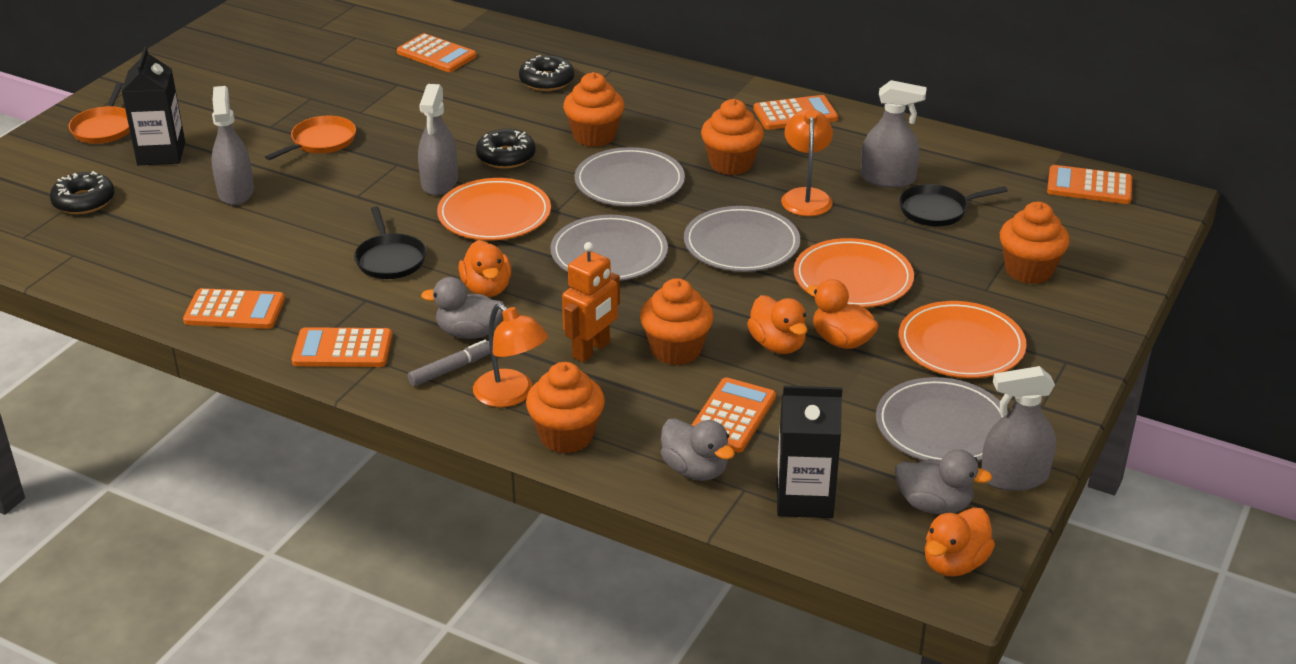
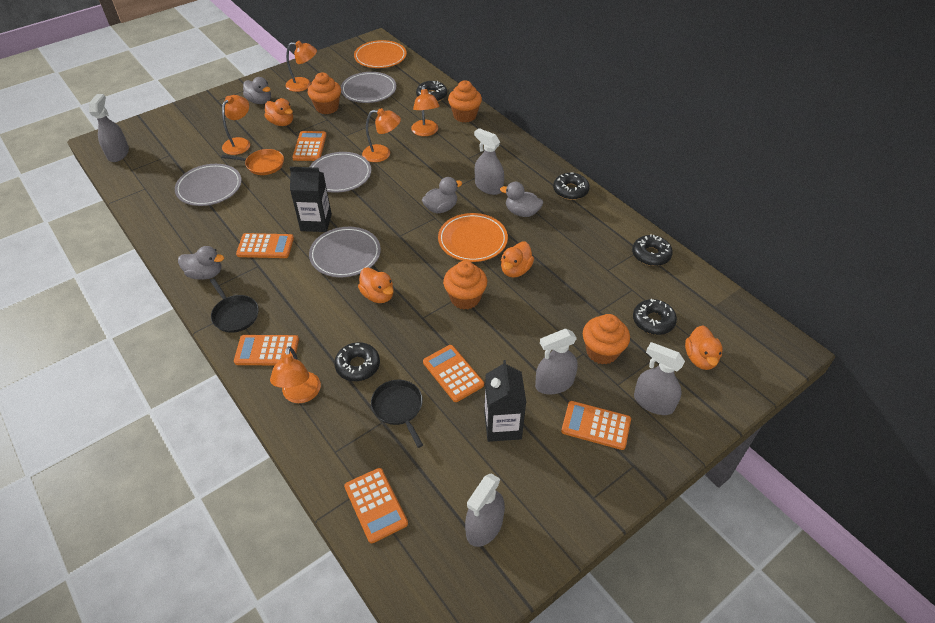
black donut: 3 -> 5
grey duck: 3 -> 4
grey marker: 1 -> 0
grey spray bottle: 4 -> 5
orange cupcake: 5 -> 4
orange lamp: 2 -> 5
orange pan: 2 -> 1
orange plate: 3 -> 2
orange robot: 1 -> 0

